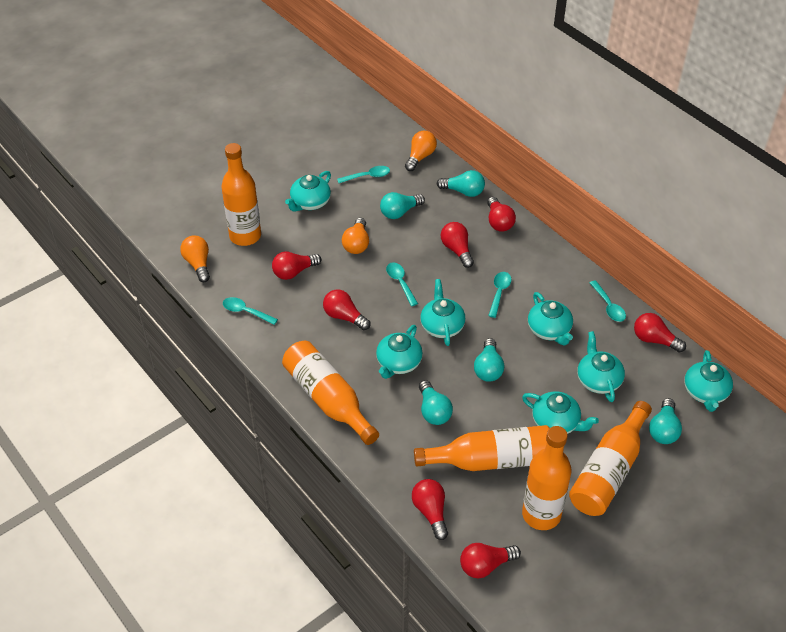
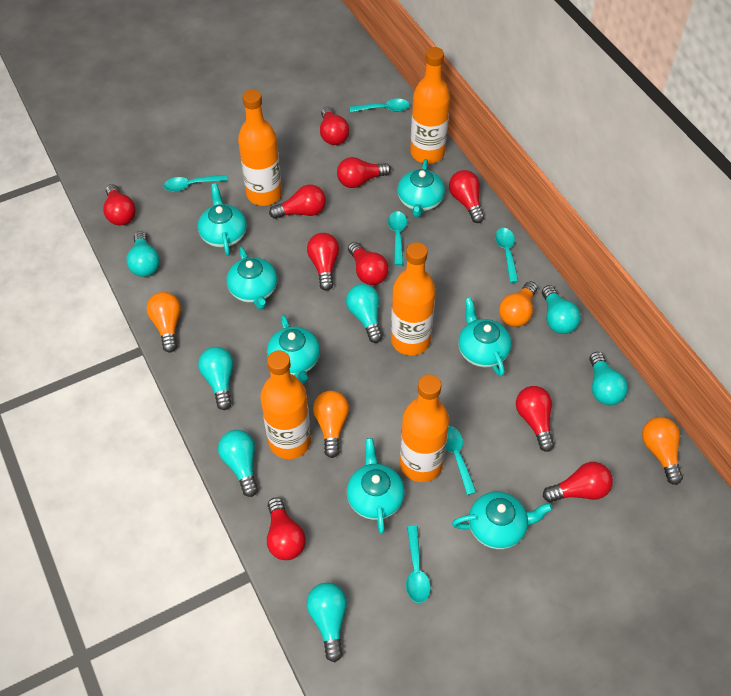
orange light bulb: 3 -> 4
red light bulb: 7 -> 10
turquoise light bulb: 5 -> 7
turquoise spoon: 5 -> 6

